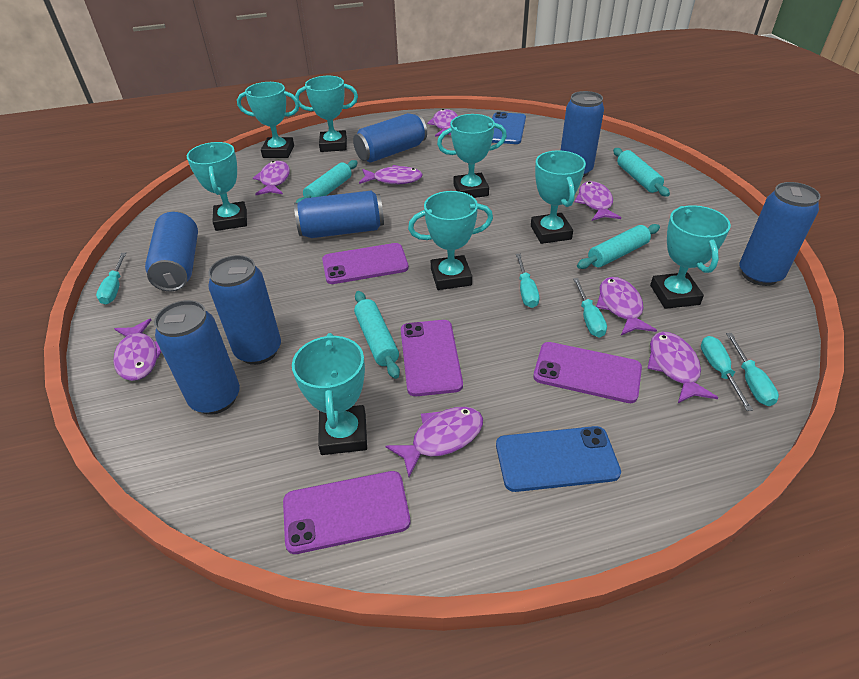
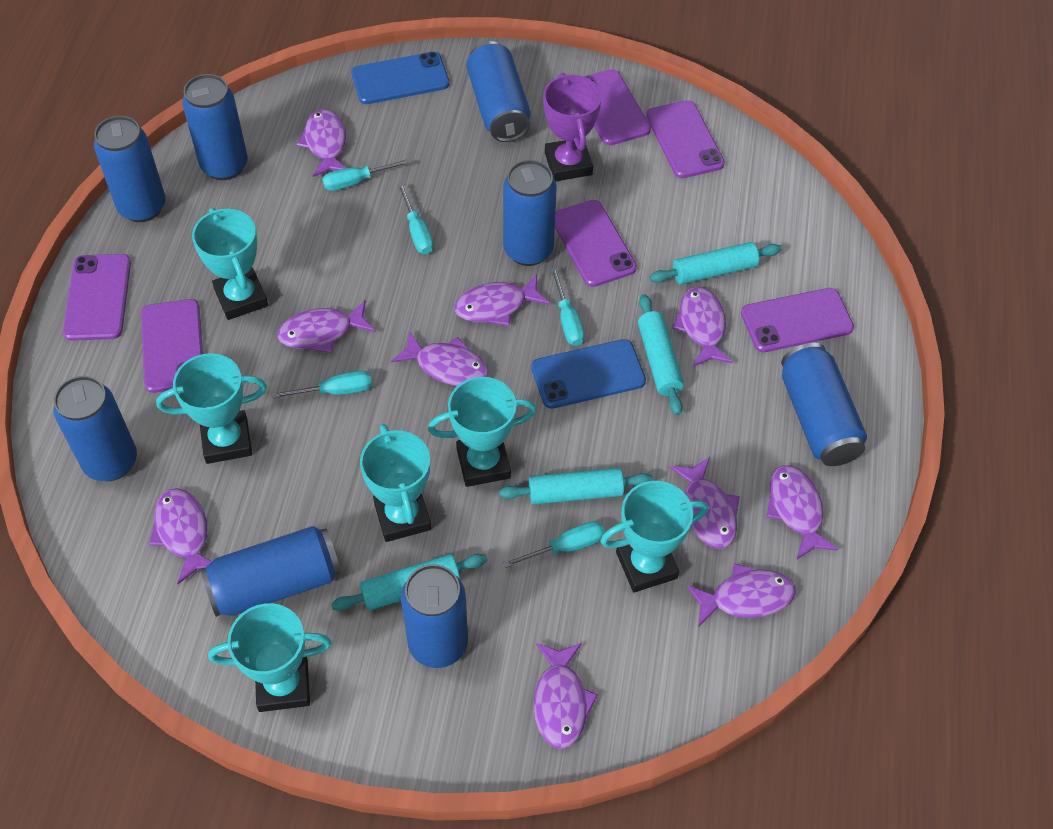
blue can: 7 -> 8
purple fish: 8 -> 10
purple phone: 4 -> 6
purple trophy: 0 -> 1
turquoise trophy: 8 -> 6

